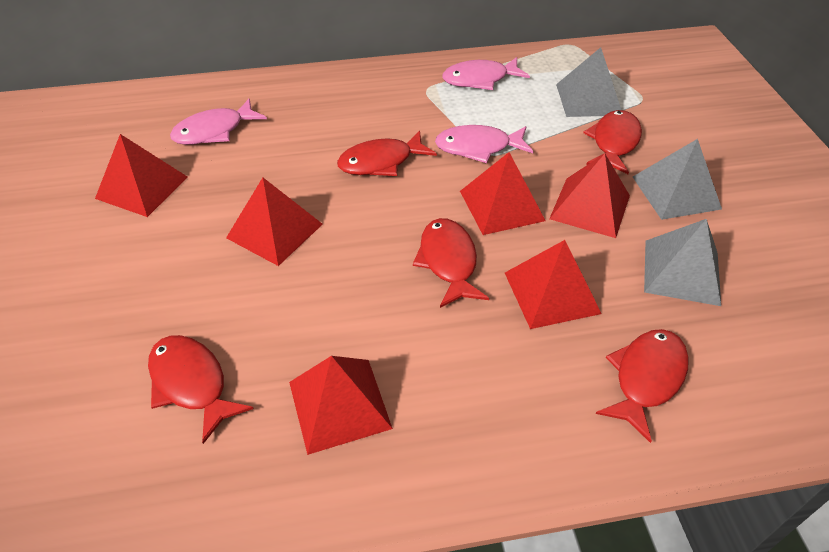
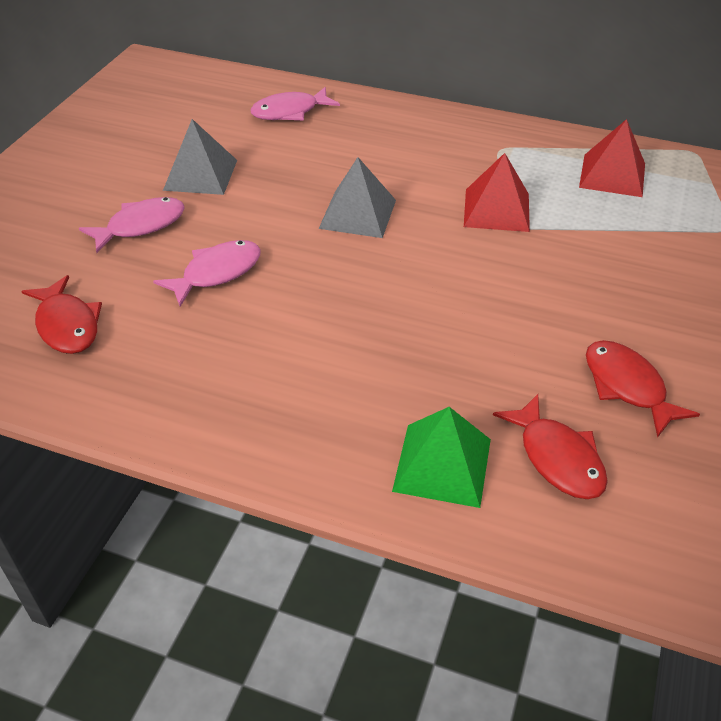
green pyramid: 0 -> 1
grey pyramid: 3 -> 2
red fish: 5 -> 3
red pyramid: 6 -> 2

